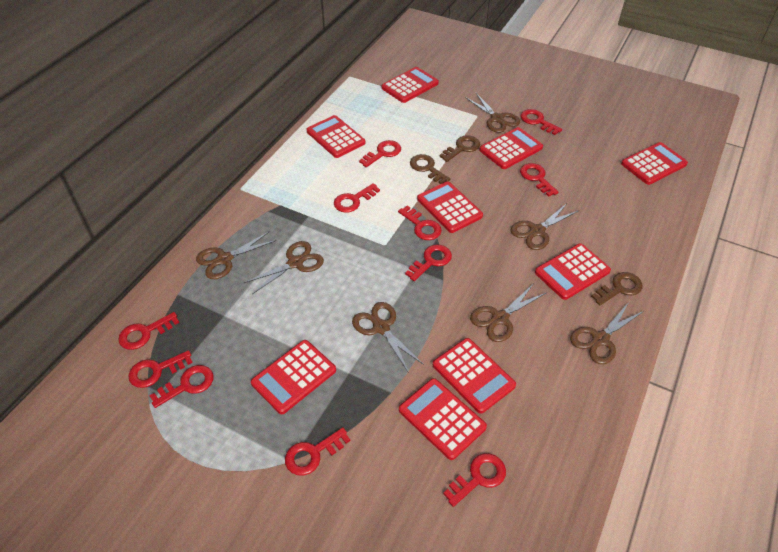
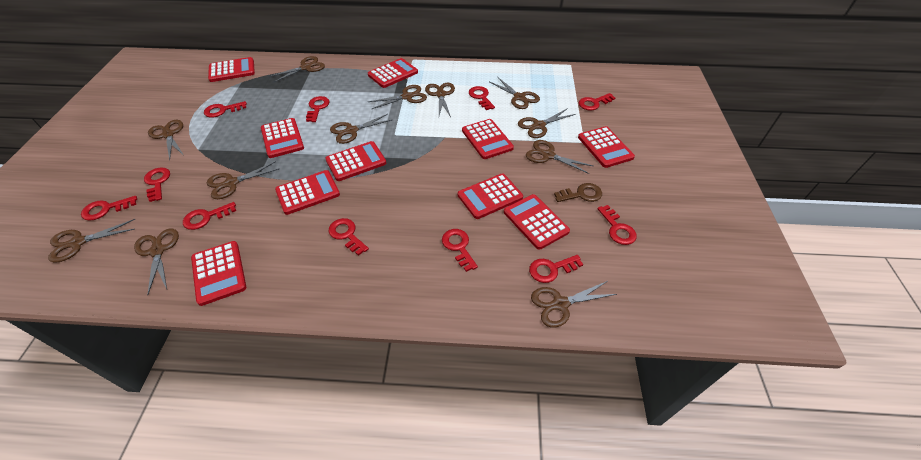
brown key: 3 -> 1
brown scissors: 7 -> 12
red calculator: 9 -> 10

